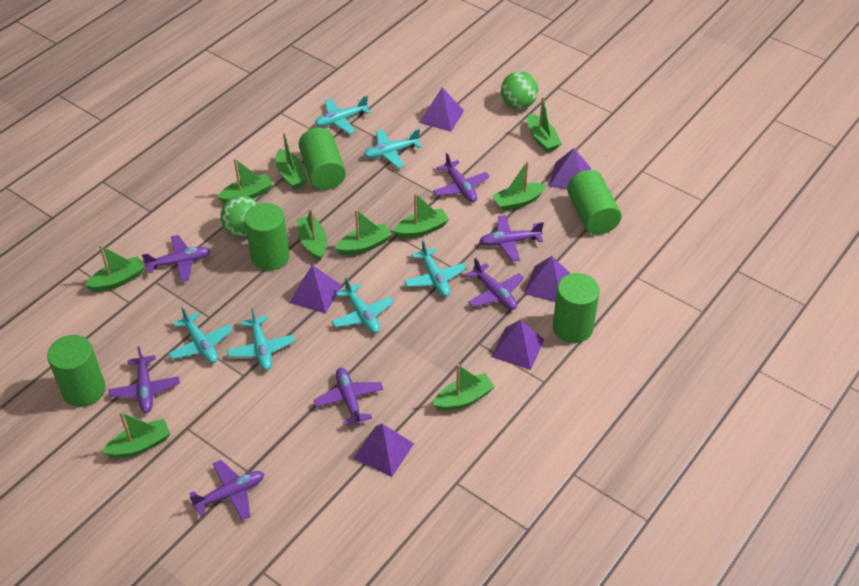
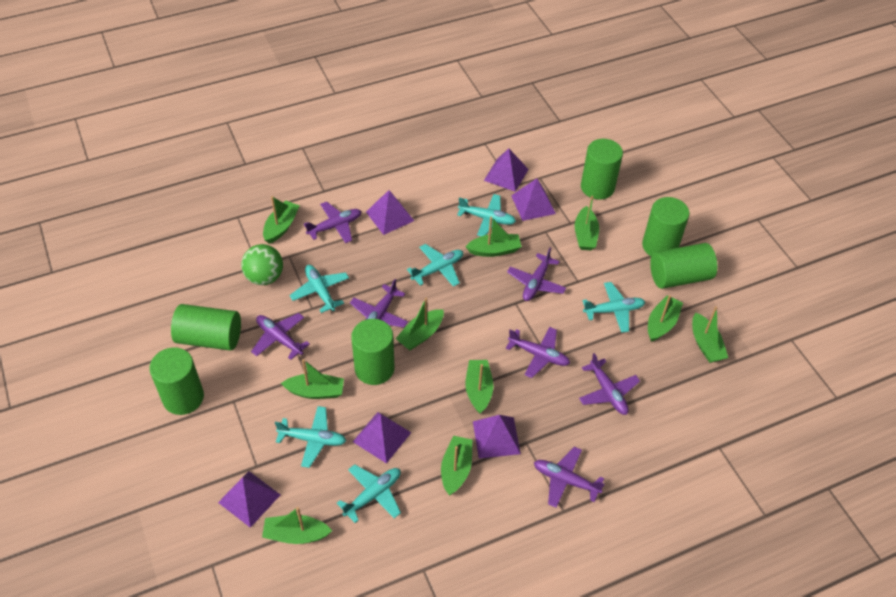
green ball: 2 -> 1
green cylinder: 5 -> 6

